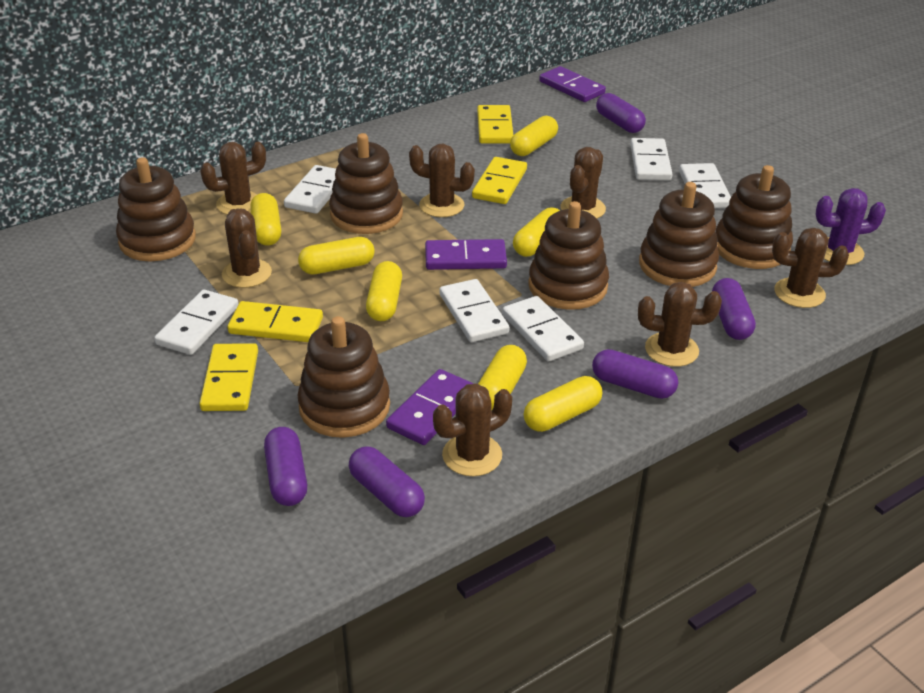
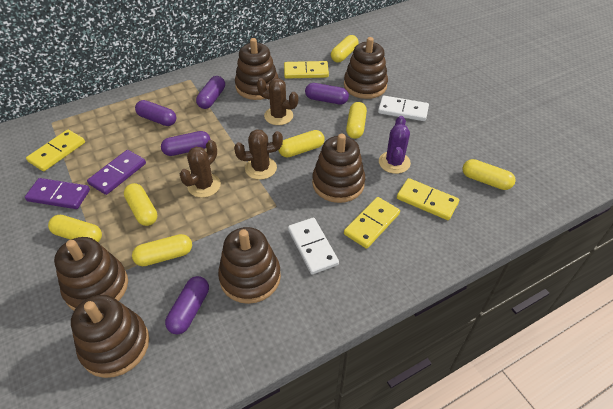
brown cactus: 7 -> 3
purple domino: 3 -> 2
white domino: 6 -> 2

